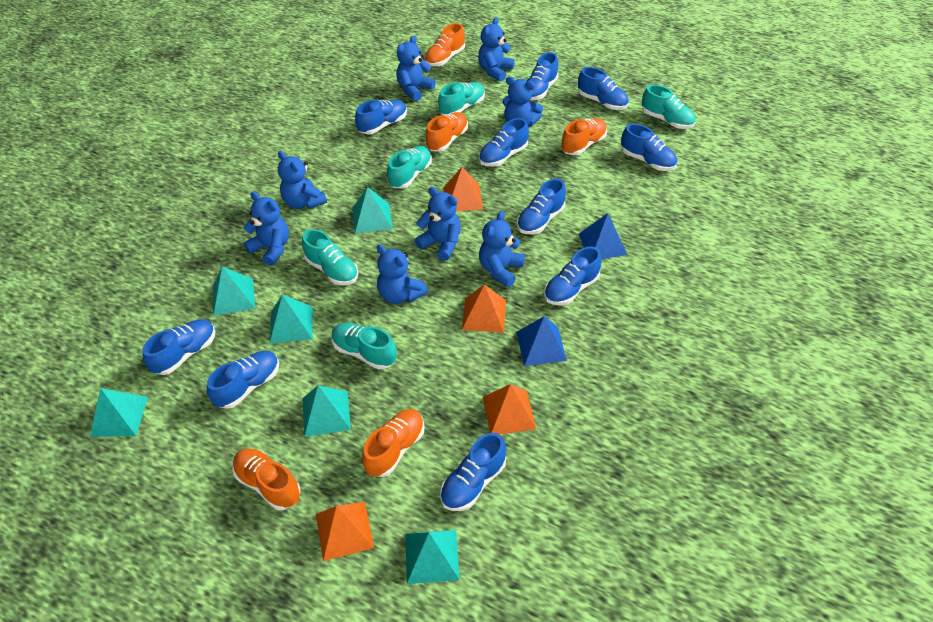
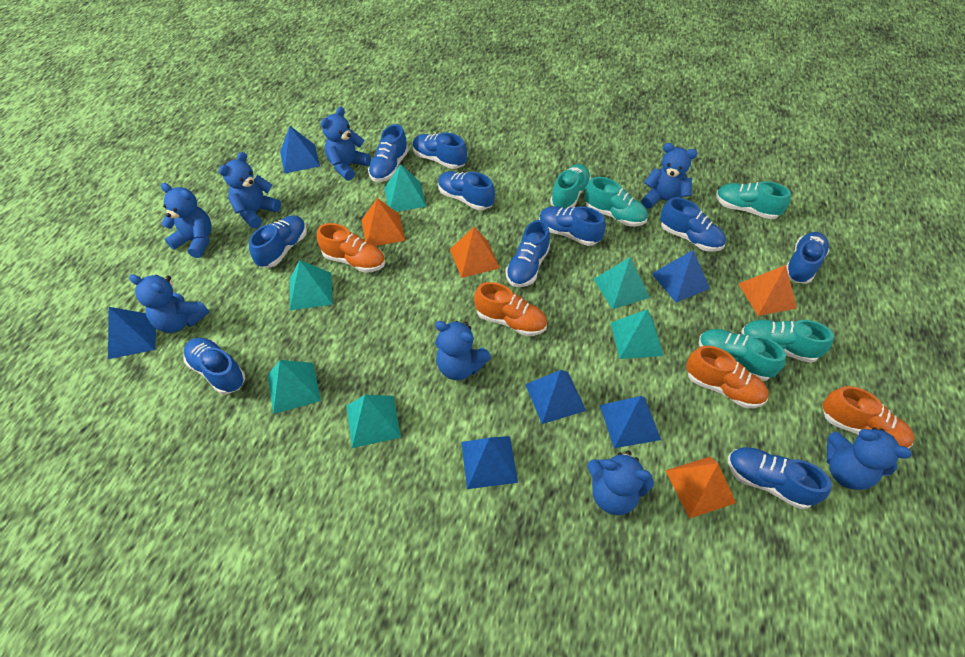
blue pyramid: 2 -> 6
orange shoe: 5 -> 4

